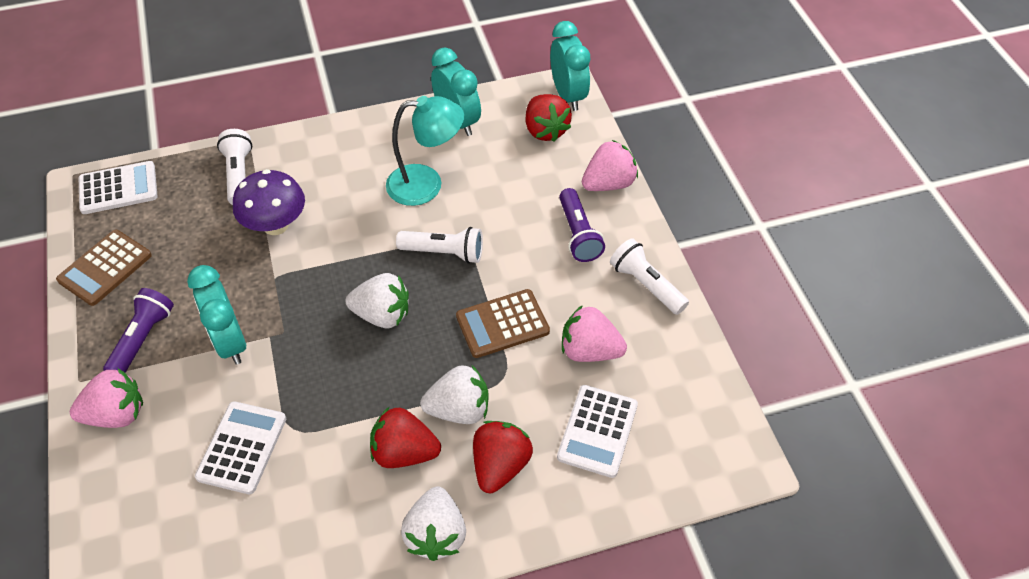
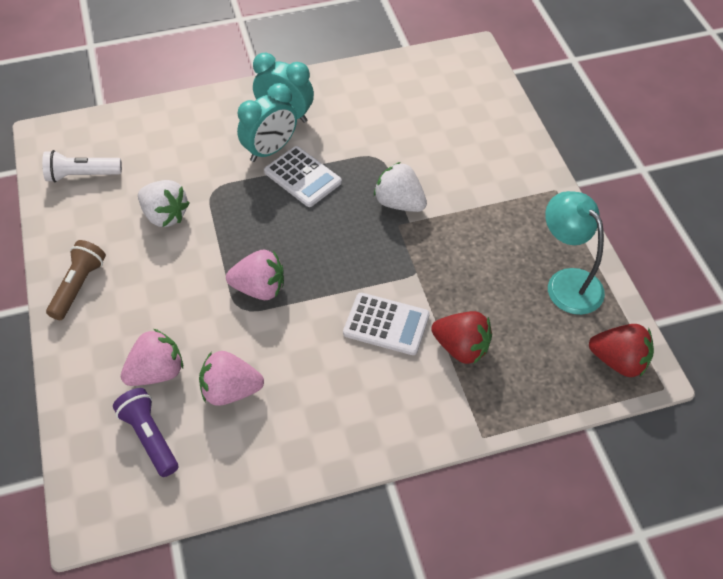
brown calculator: 2 -> 0
brown flashlight: 0 -> 1
purple flashlight: 2 -> 1
purple mushroom: 1 -> 0
red strawberry: 3 -> 2
turquoise clock: 3 -> 2
white calculator: 3 -> 2
white flashlight: 3 -> 1
white strawberry: 3 -> 2

